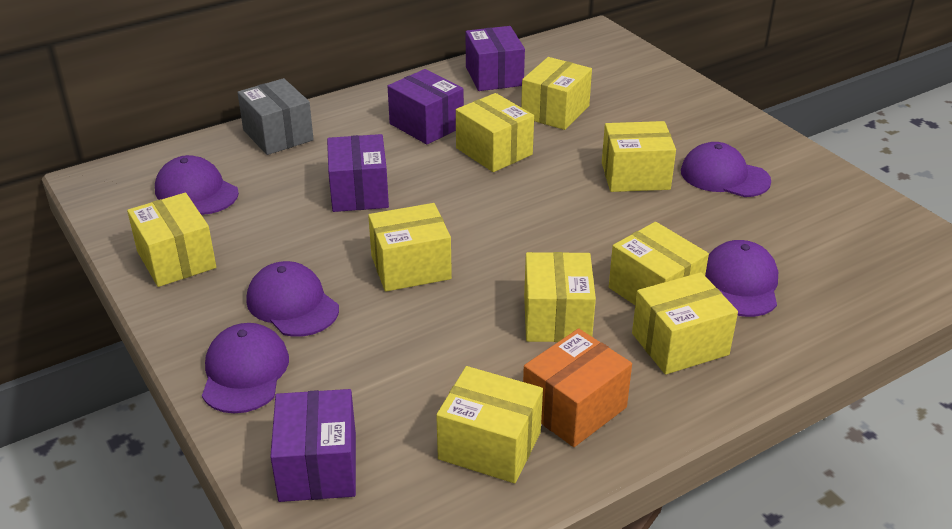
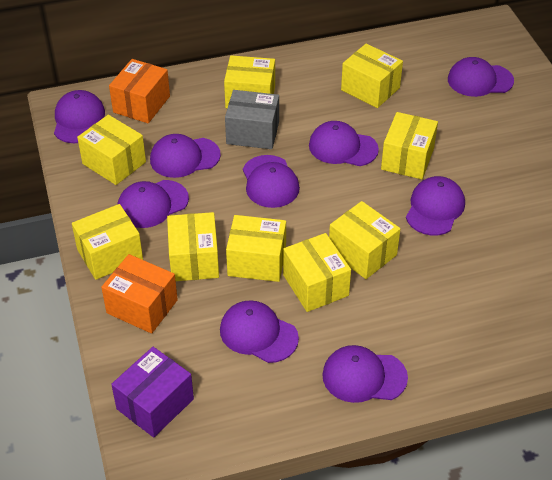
orange box: 1 -> 2
purple box: 4 -> 1
purple cap: 5 -> 9

